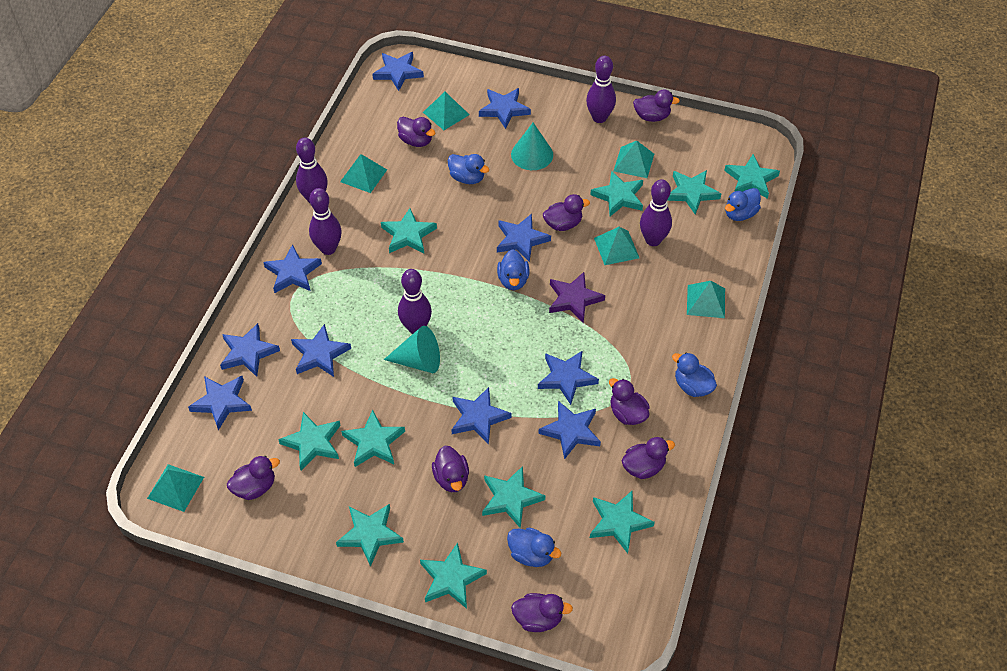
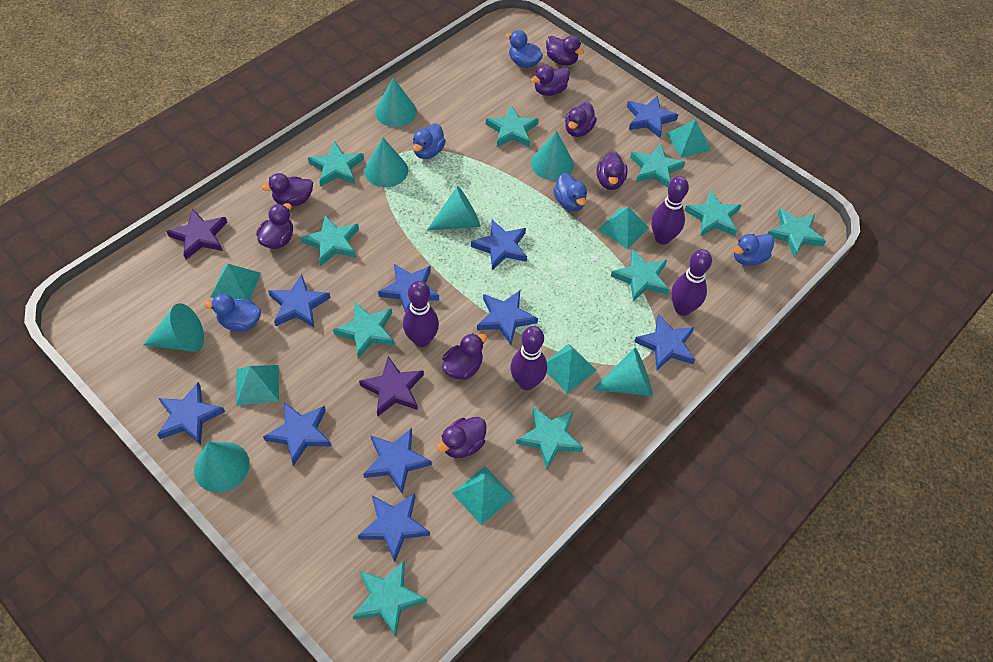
purple bowling pin: 5 -> 4
purple star: 1 -> 2
turquoise cone: 2 -> 7

